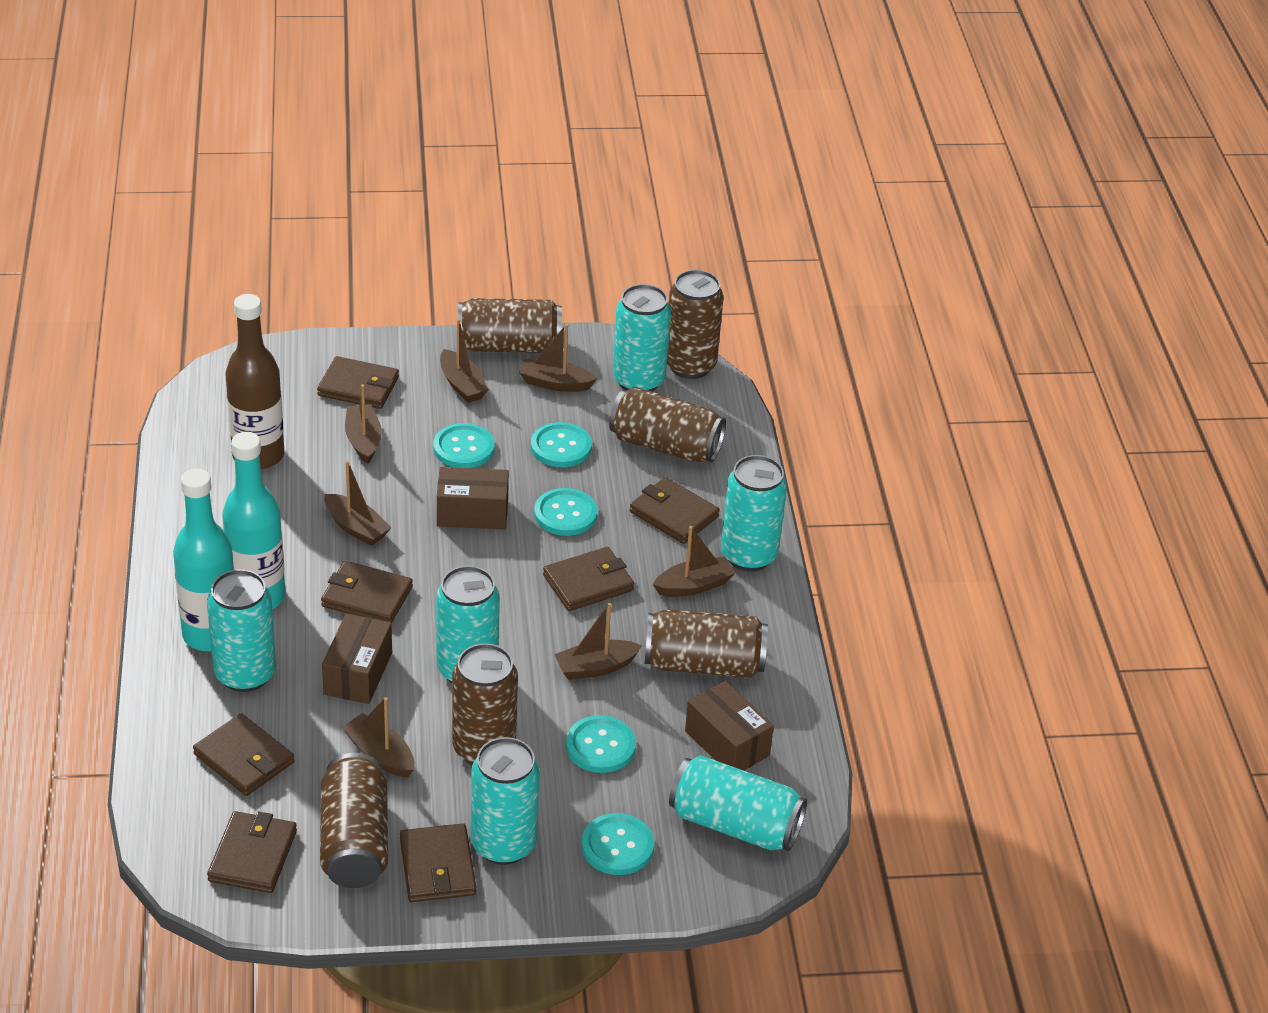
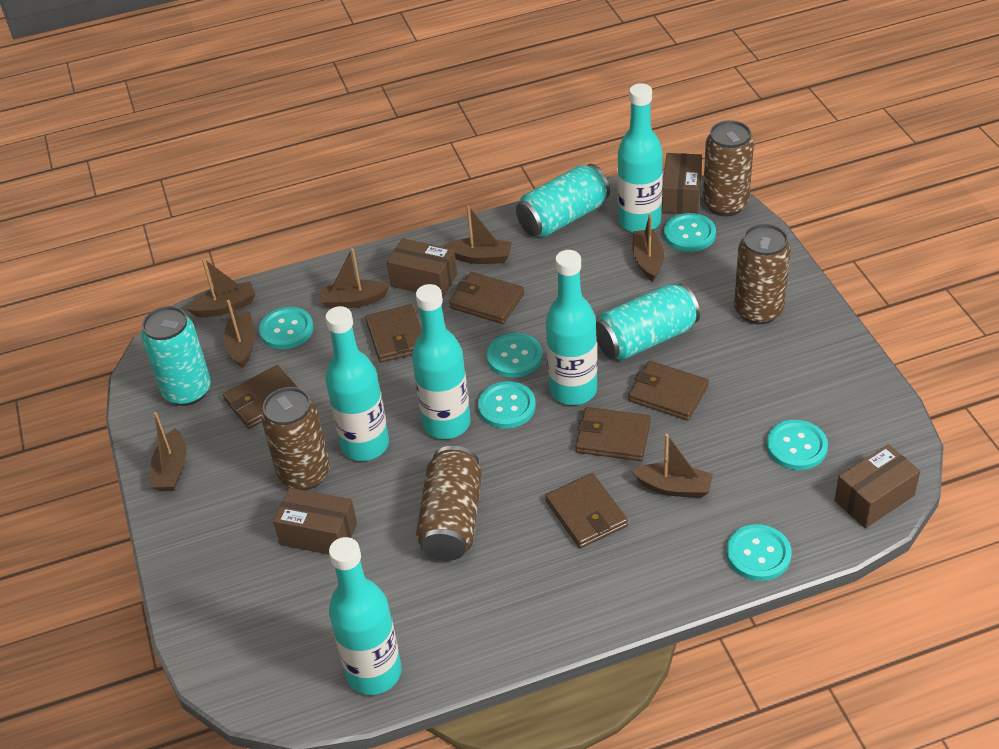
brown bottle: 1 -> 0
brown box: 3 -> 4
brown can: 6 -> 4
brown wallet: 7 -> 6
turquoise bottle: 2 -> 5
turquoise button: 5 -> 6
turquoise can: 6 -> 3

